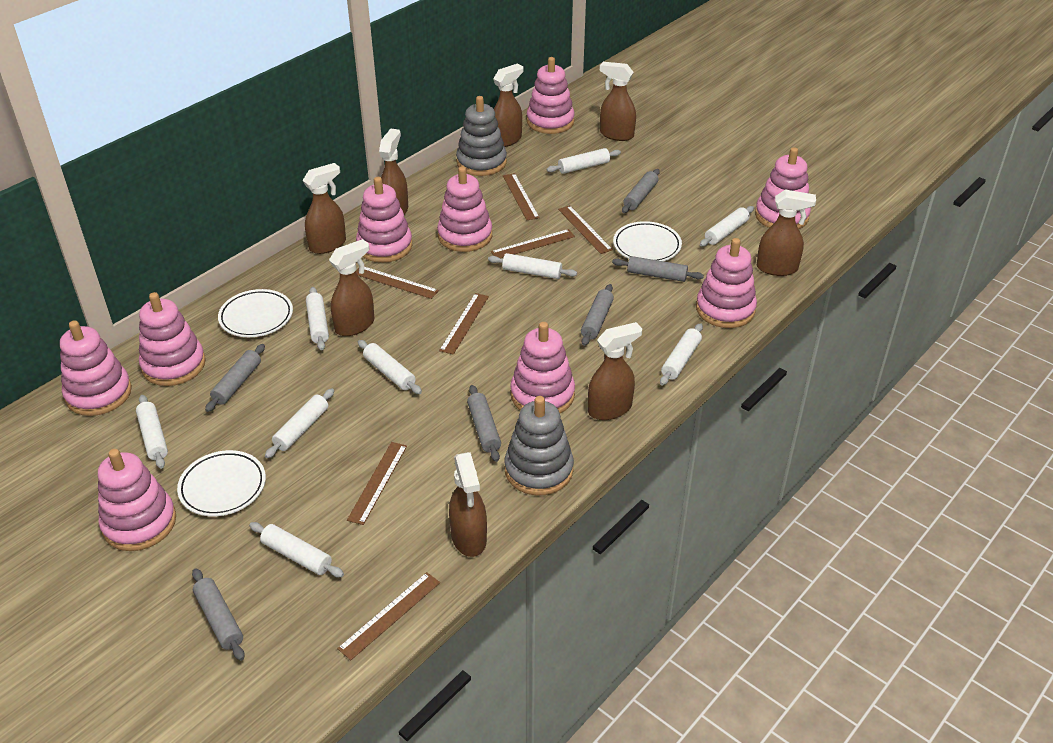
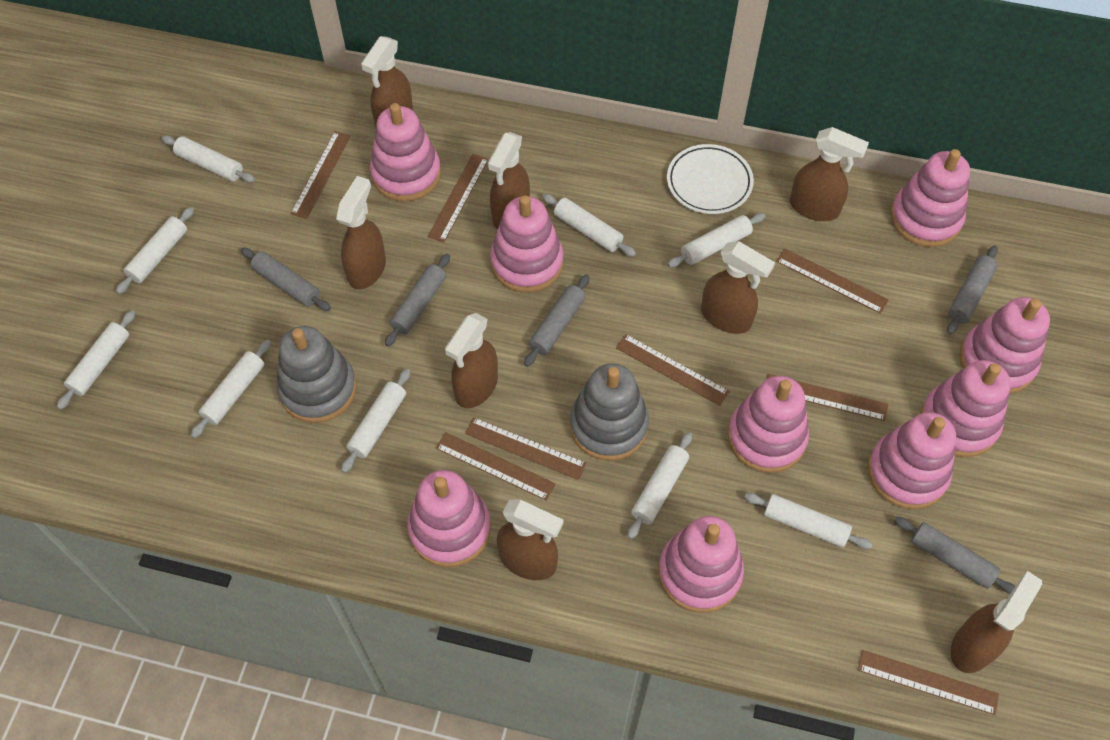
brown ruler: 7 -> 8
grey rolling pin: 6 -> 5
white plate: 3 -> 1

